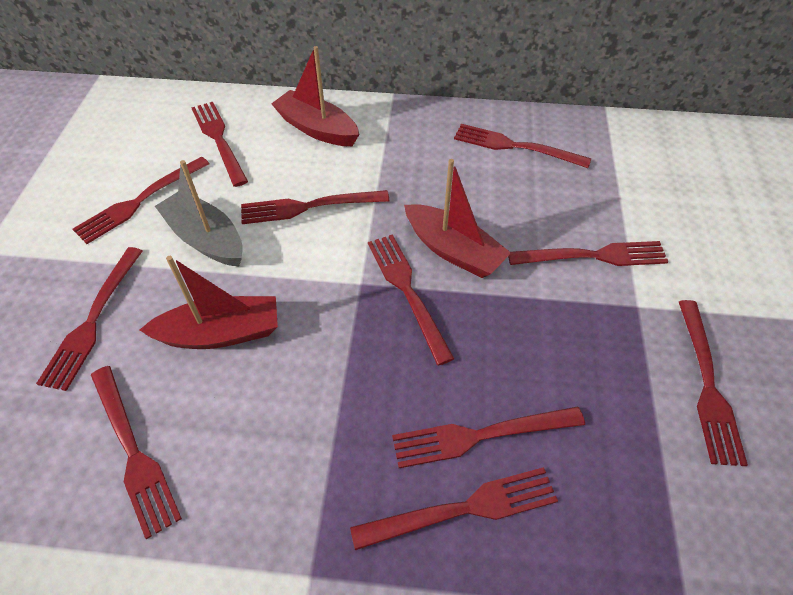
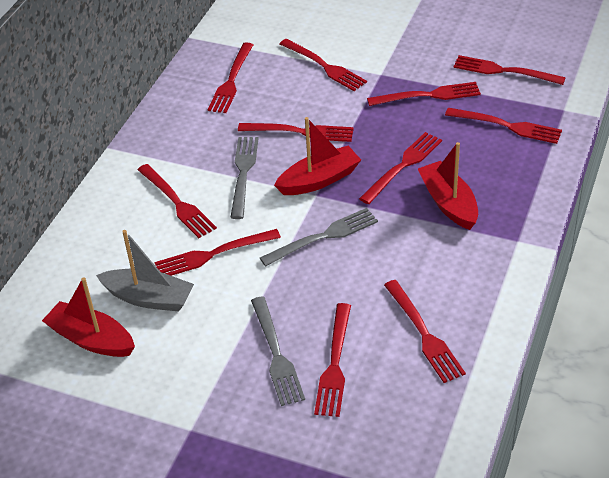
grey fork: 0 -> 3

